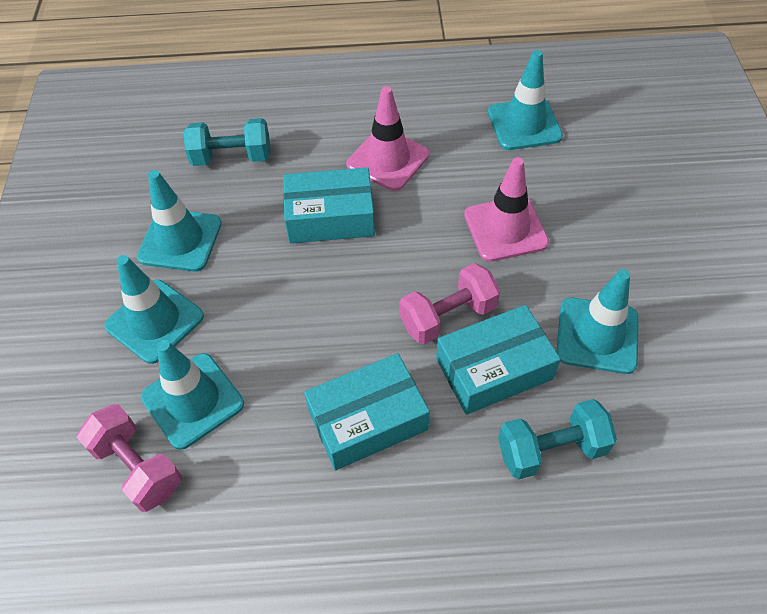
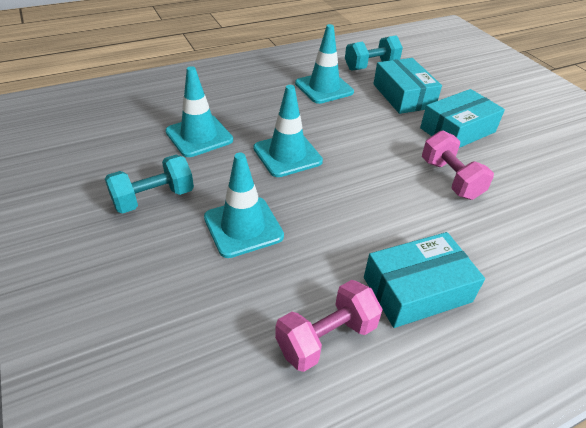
pink traffic cone: 2 -> 0
turquoise traffic cone: 5 -> 4

